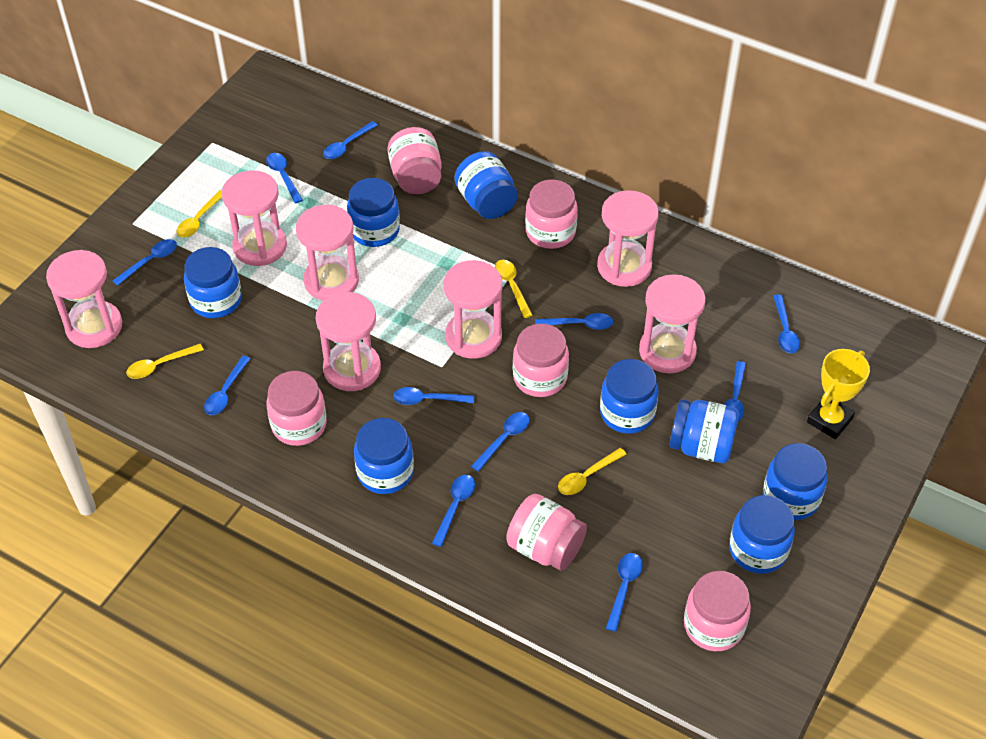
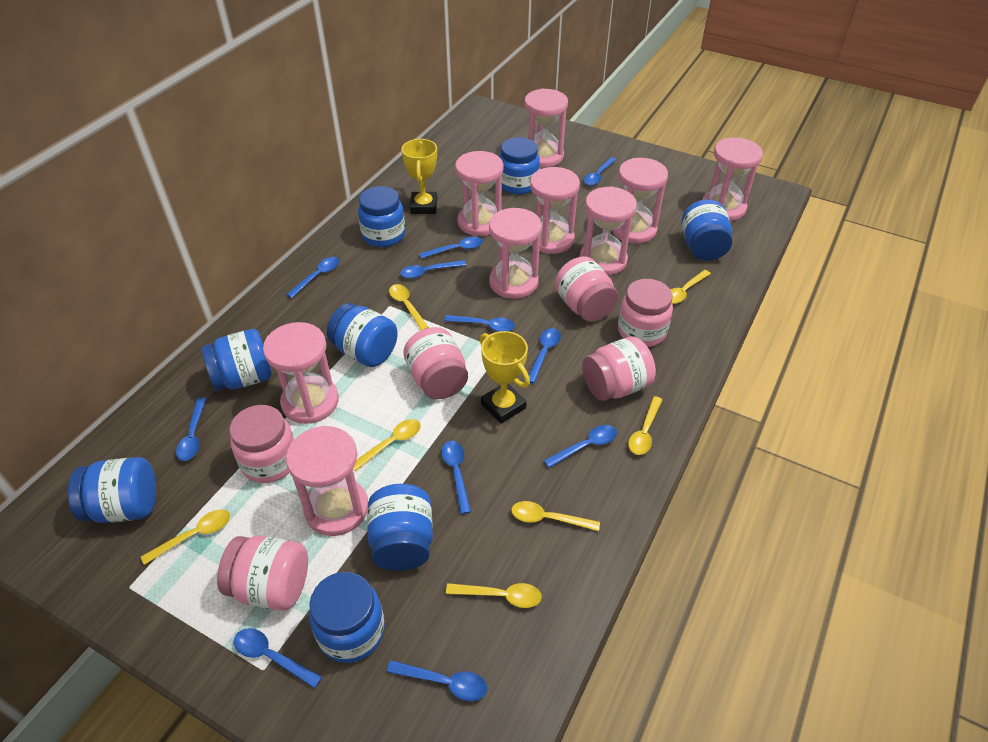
pink hourglass: 7 -> 9
yellow spoon: 4 -> 7
yellow trophy: 1 -> 2

